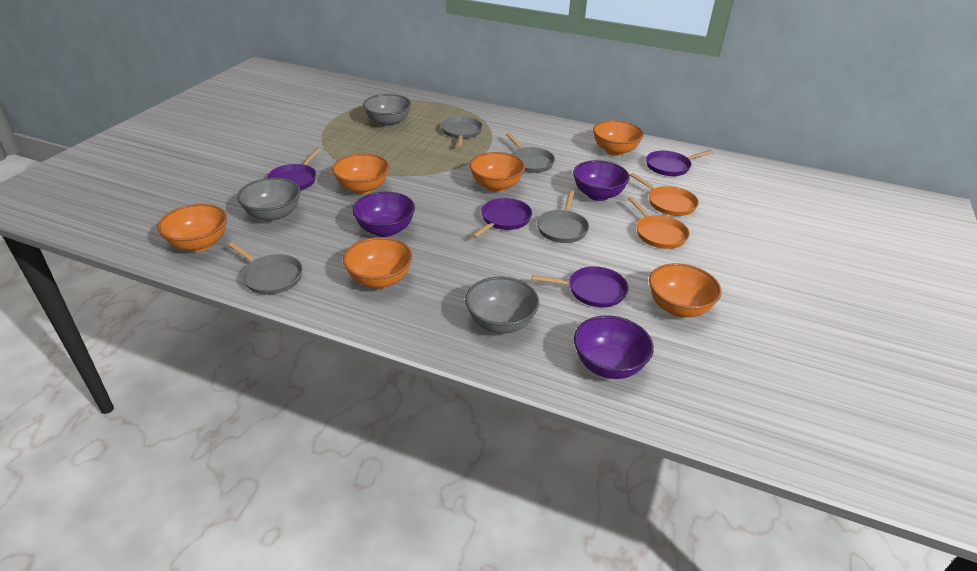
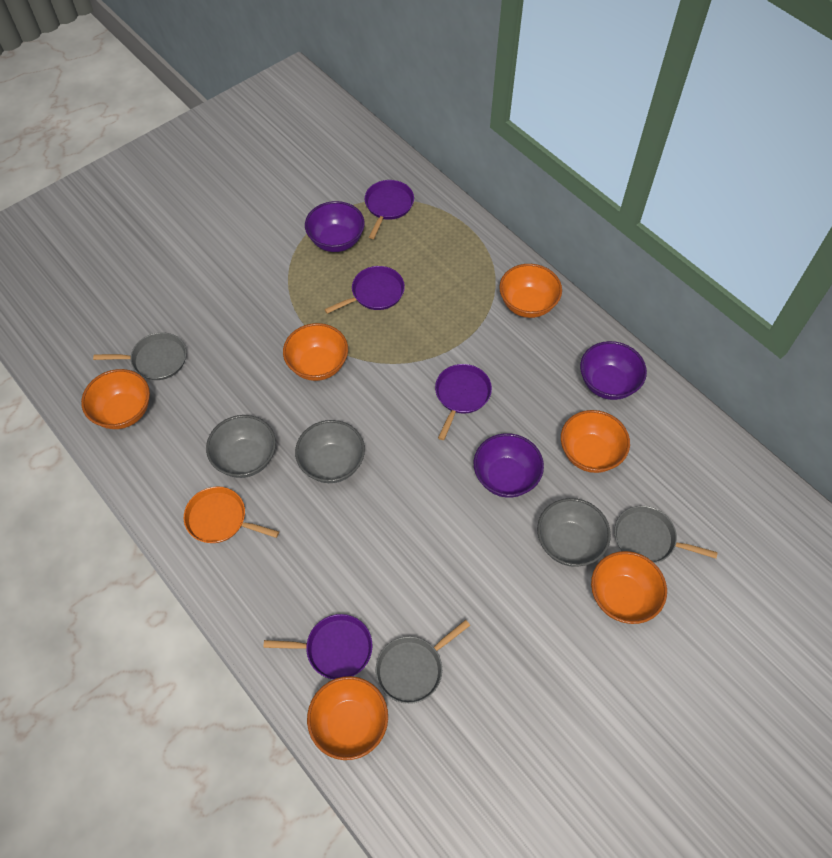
grey pan: 4 -> 3
orange pan: 2 -> 1

